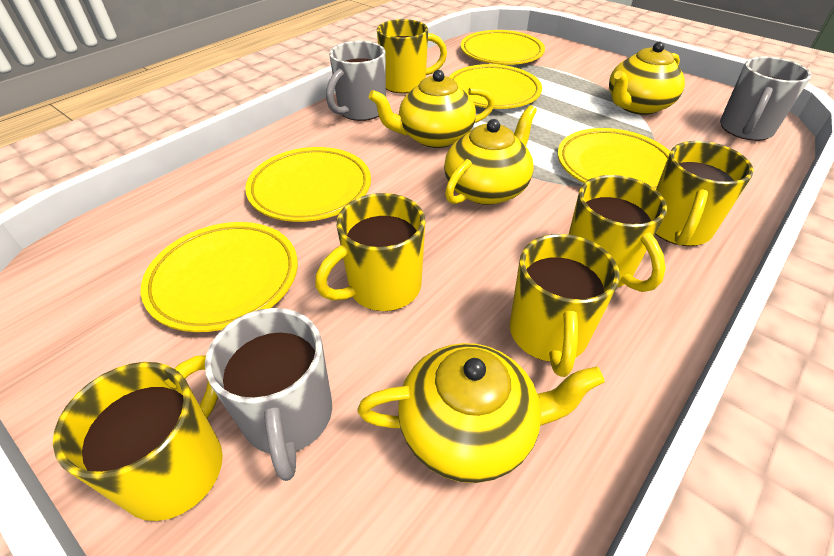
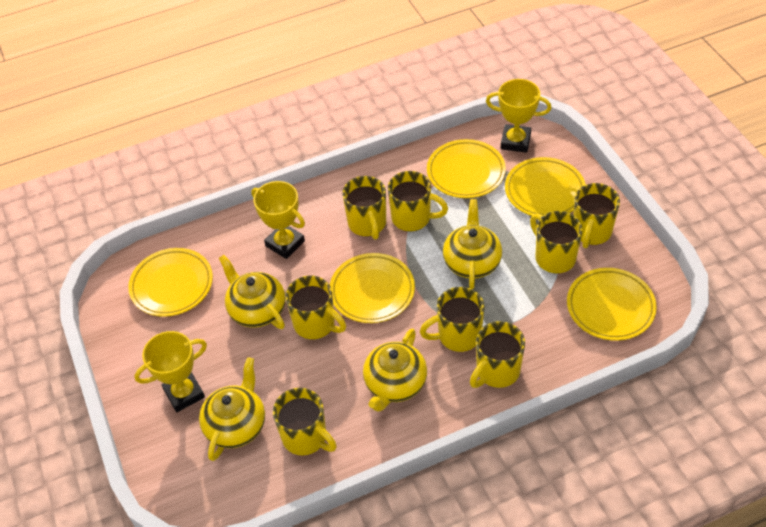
grey mug: 3 -> 0
yellow mug: 6 -> 8
yellow trophy: 0 -> 3

